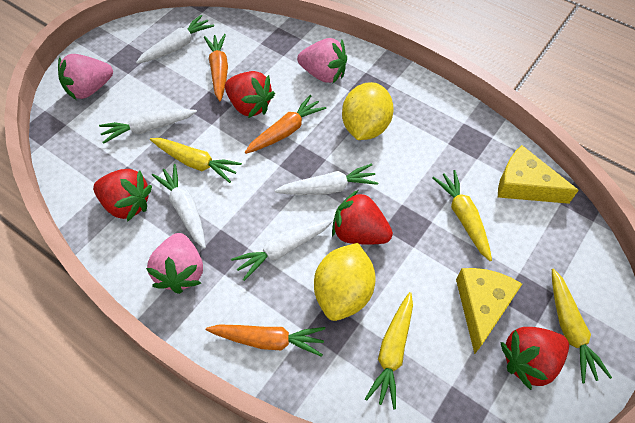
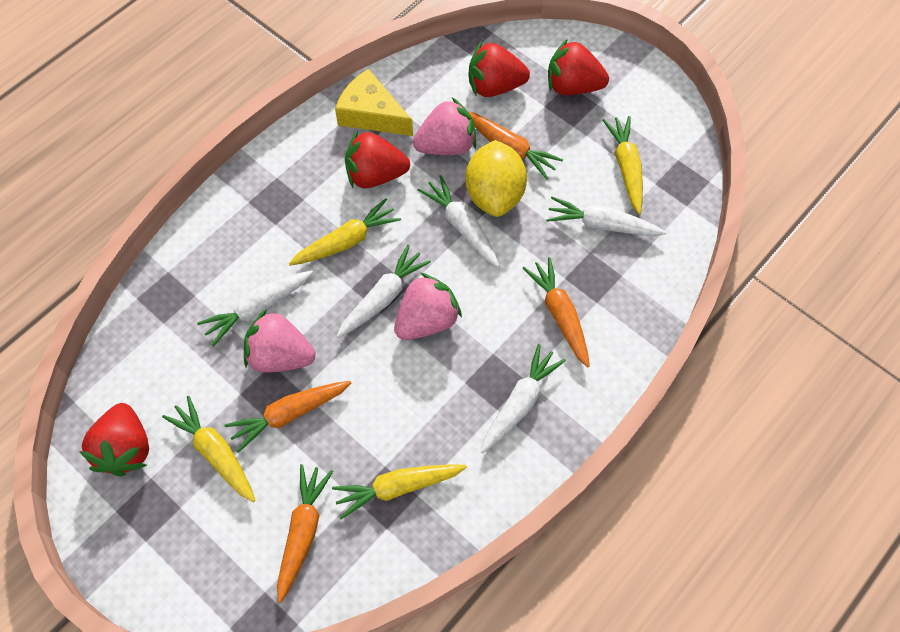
orange carrot: 3 -> 4
yellow cheese: 2 -> 1
yellow lemon: 2 -> 1

